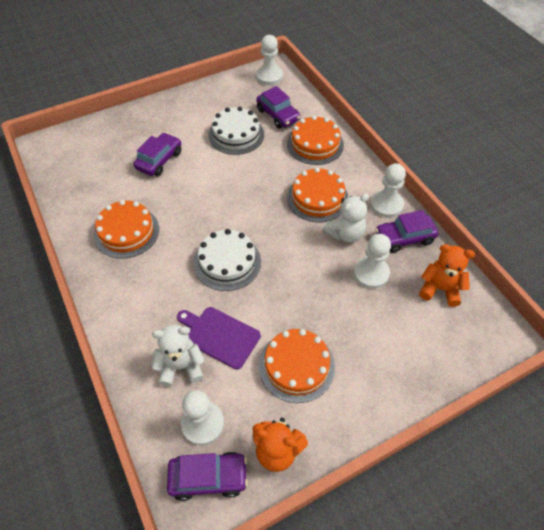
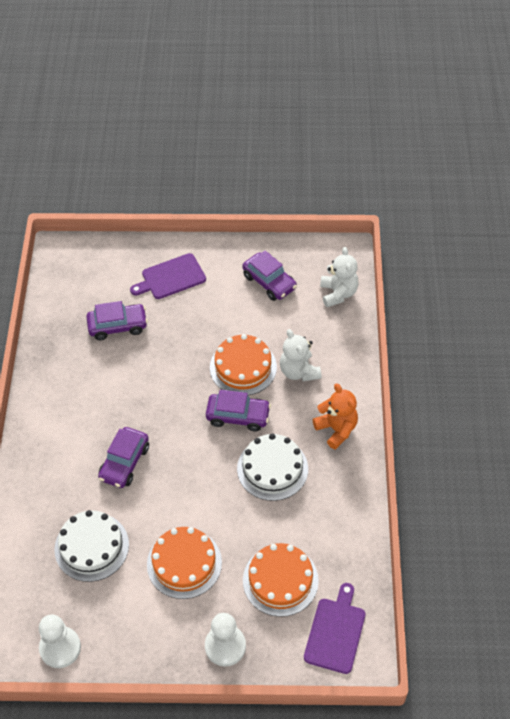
orange cake: 4 -> 3
orange teddy bear: 2 -> 1
purple cutting board: 1 -> 2
white pawn: 4 -> 2

